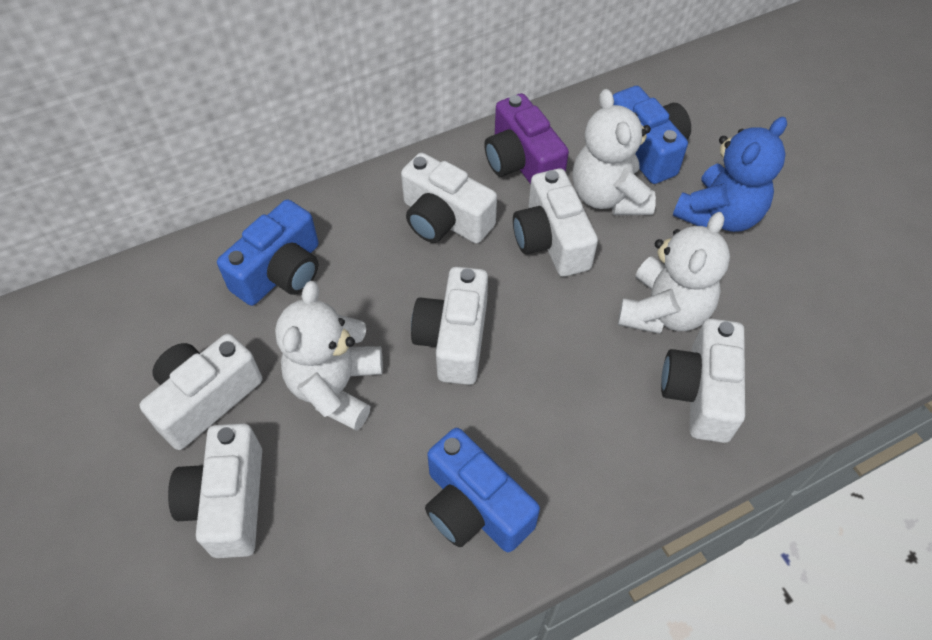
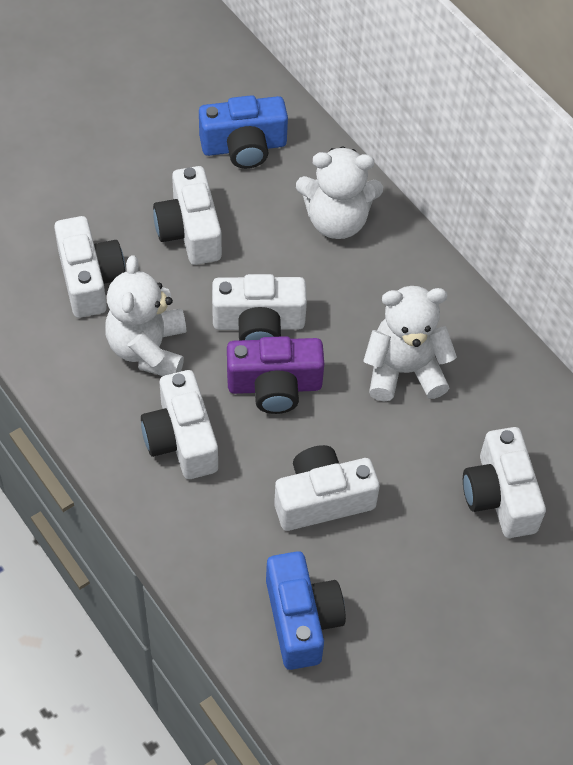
blue camera: 3 -> 2
blue teddy bear: 1 -> 0

